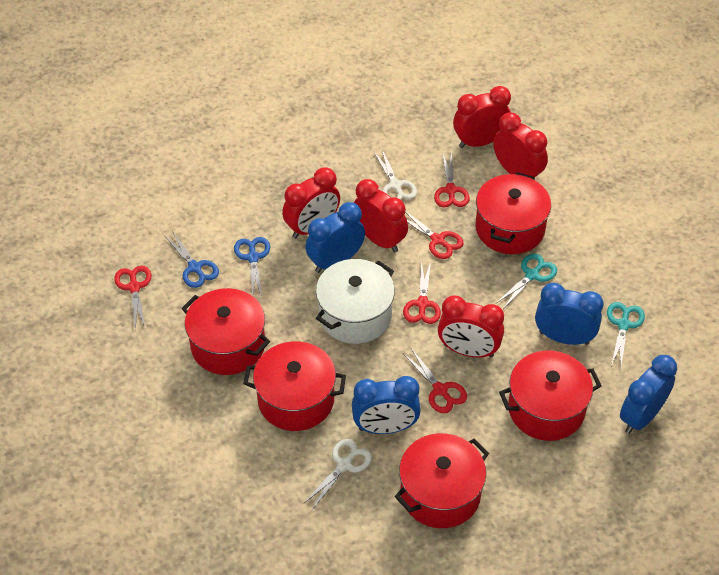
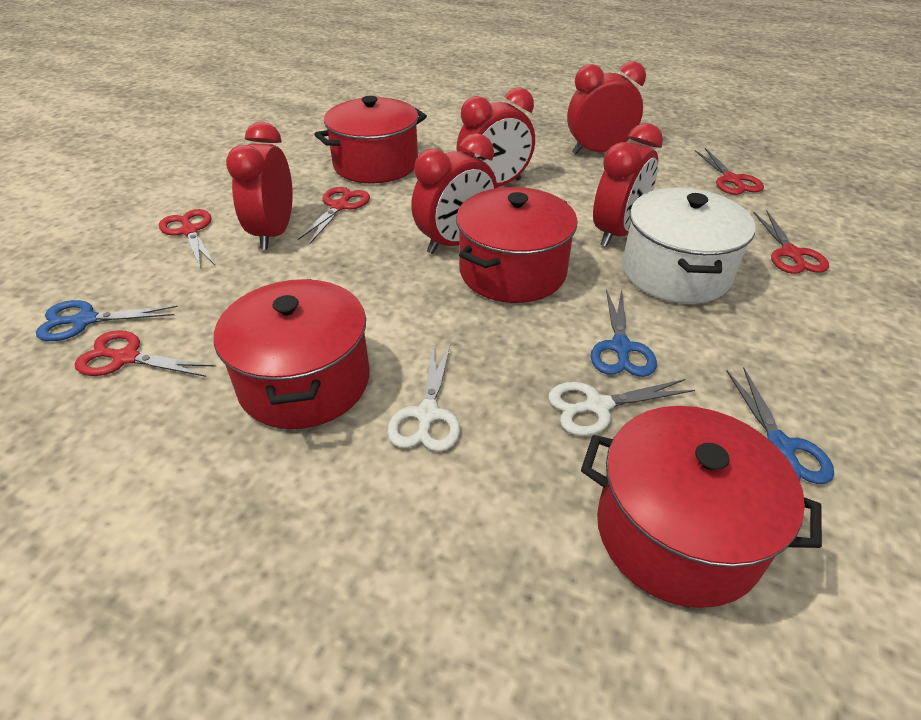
blue clock: 4 -> 0
blue scissors: 2 -> 3
red pot: 5 -> 4
turquoise scissors: 2 -> 0

